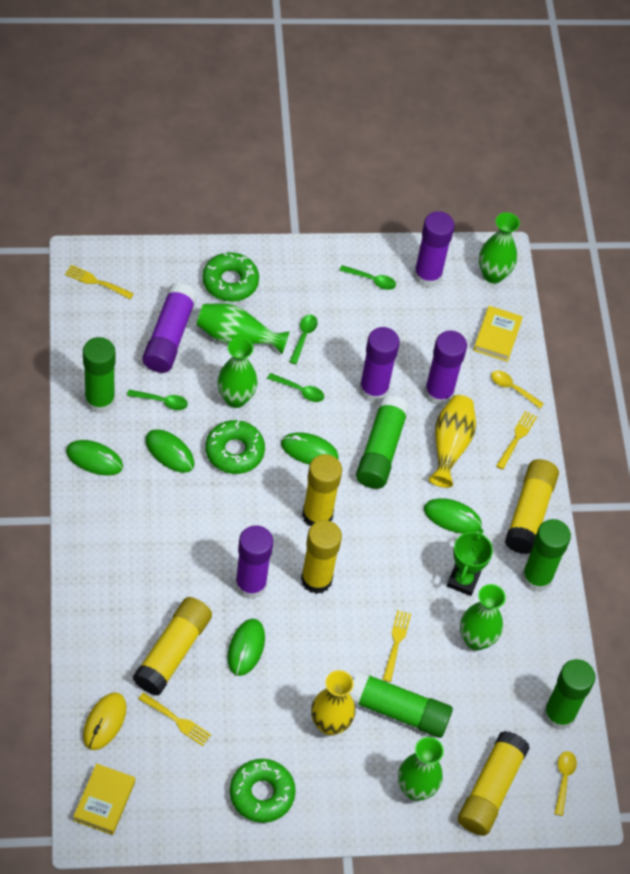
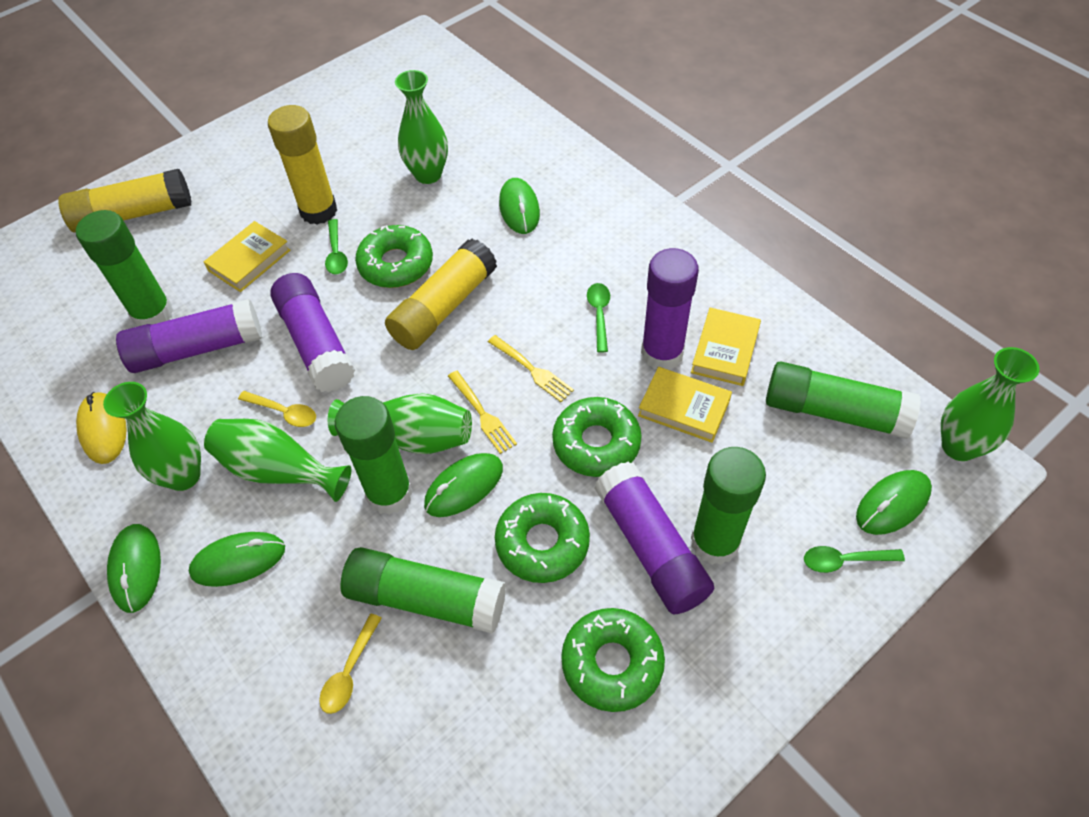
green donut: 3 -> 4
green spoon: 4 -> 3
green trophy: 1 -> 0
purple glue stick: 5 -> 4
yellow book: 2 -> 3
yellow fork: 4 -> 2
yellow glue stick: 5 -> 3
yellow vase: 2 -> 0

